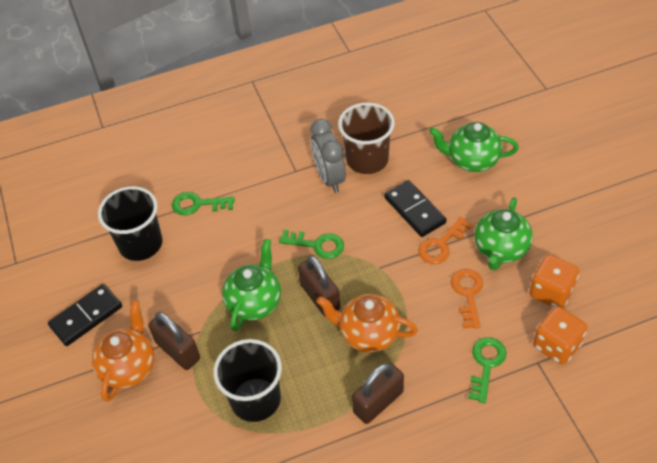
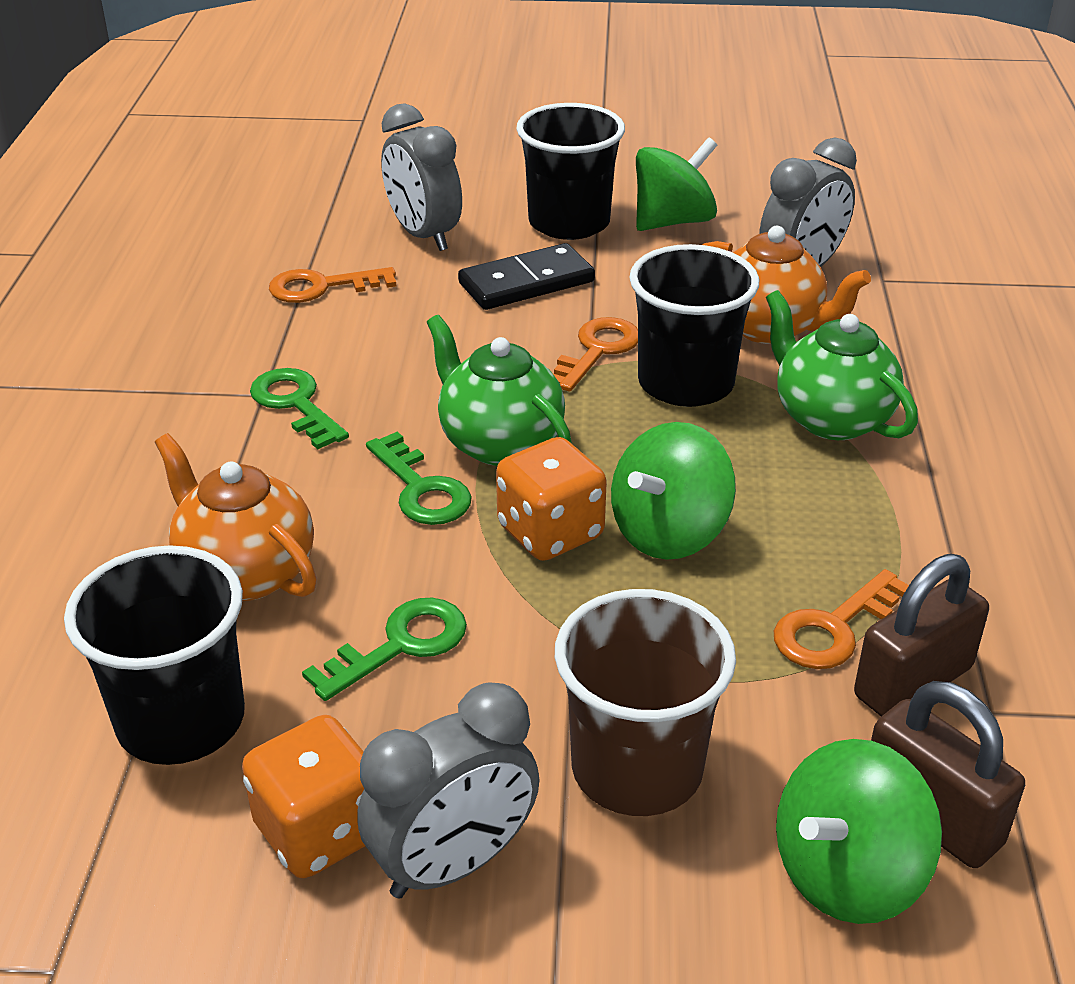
black cup: 2 -> 3
black domino: 2 -> 1
brown padlock: 3 -> 2
green spinning top: 0 -> 3
green teapot: 3 -> 2
grey clock: 1 -> 3
orange key: 2 -> 3

